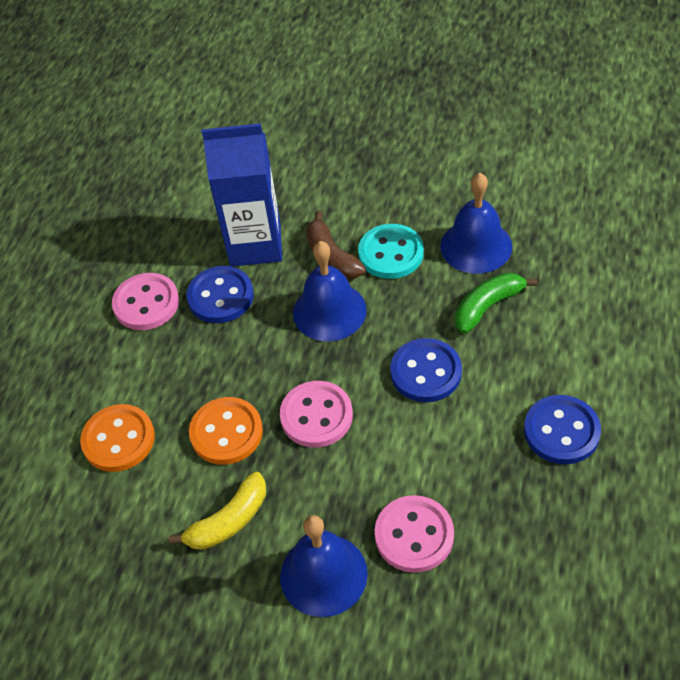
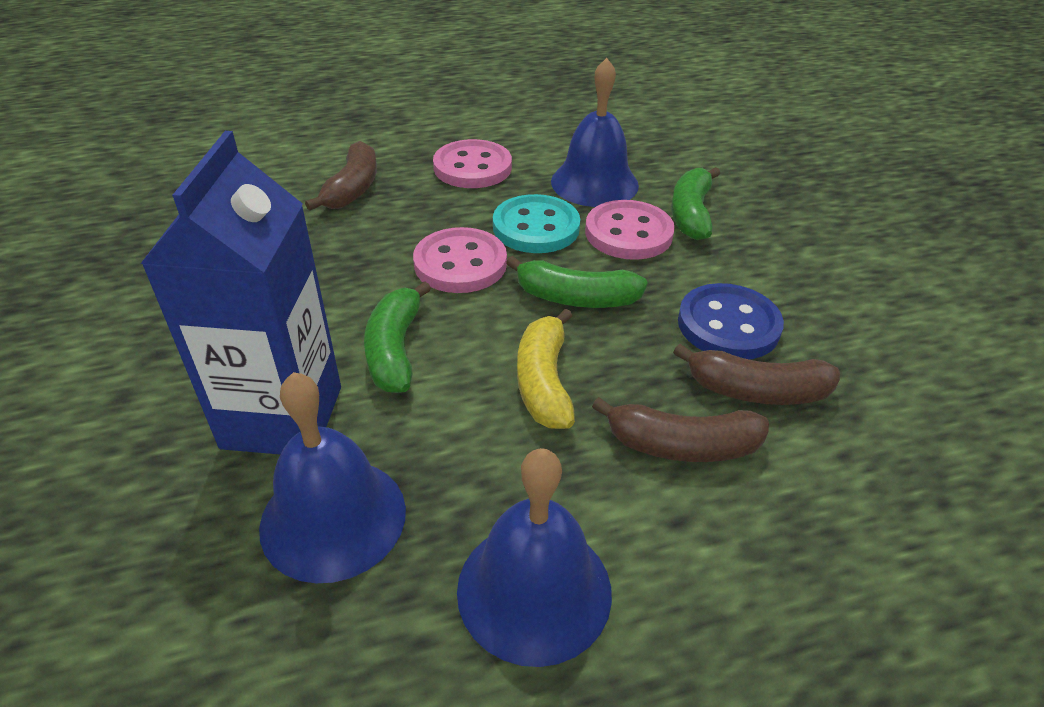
blue button: 3 -> 1
brown banana: 1 -> 3
green banana: 1 -> 3
orange button: 2 -> 0

